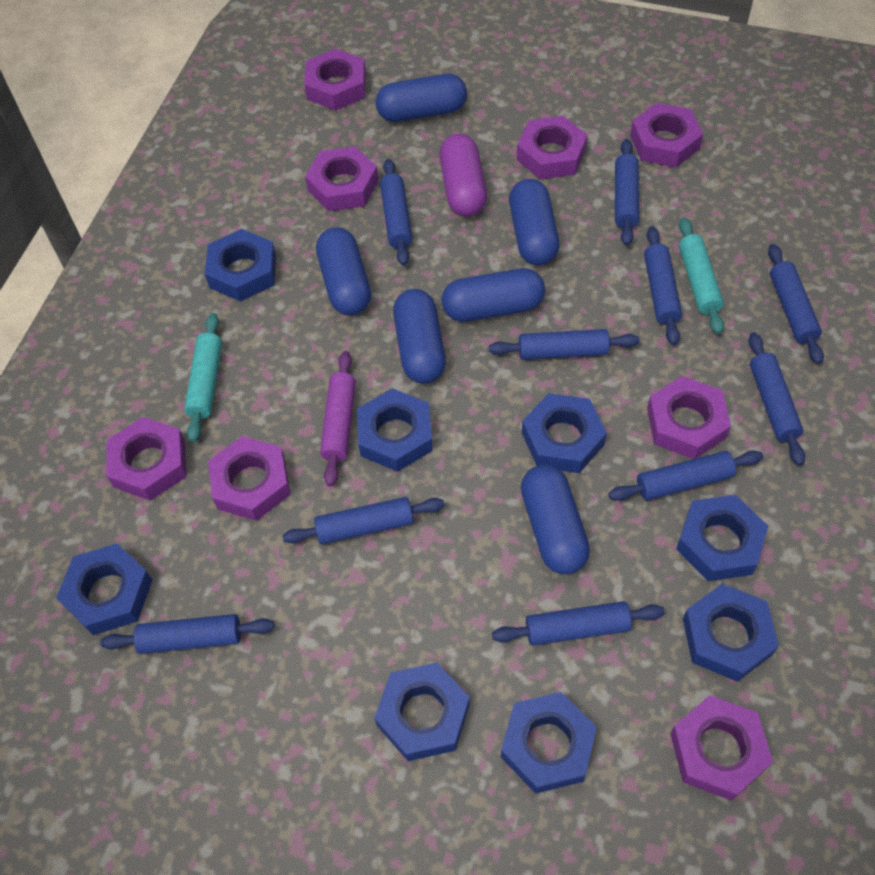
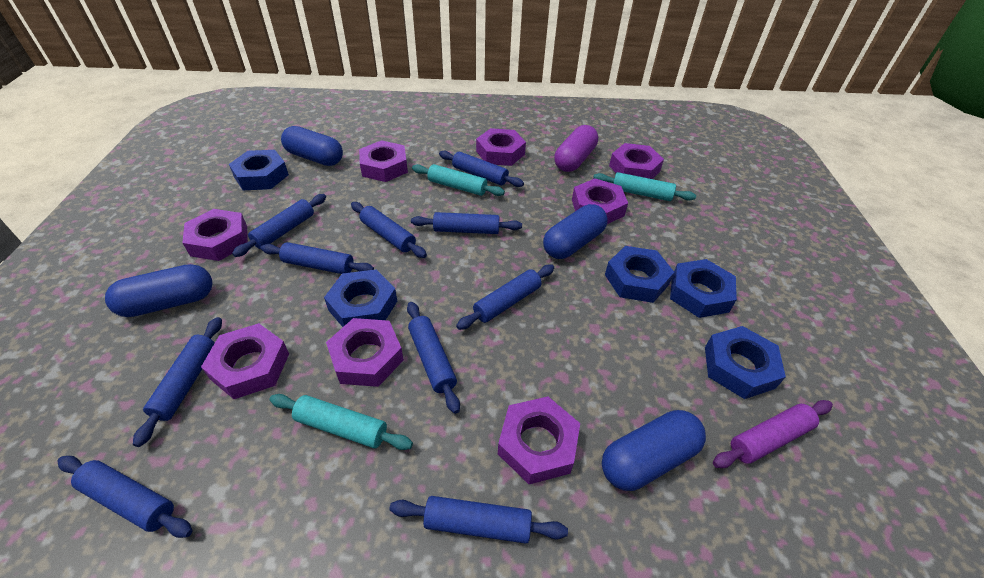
blue capsule: 6 -> 4
blue nut: 8 -> 5
turquoise rolling pin: 2 -> 3

